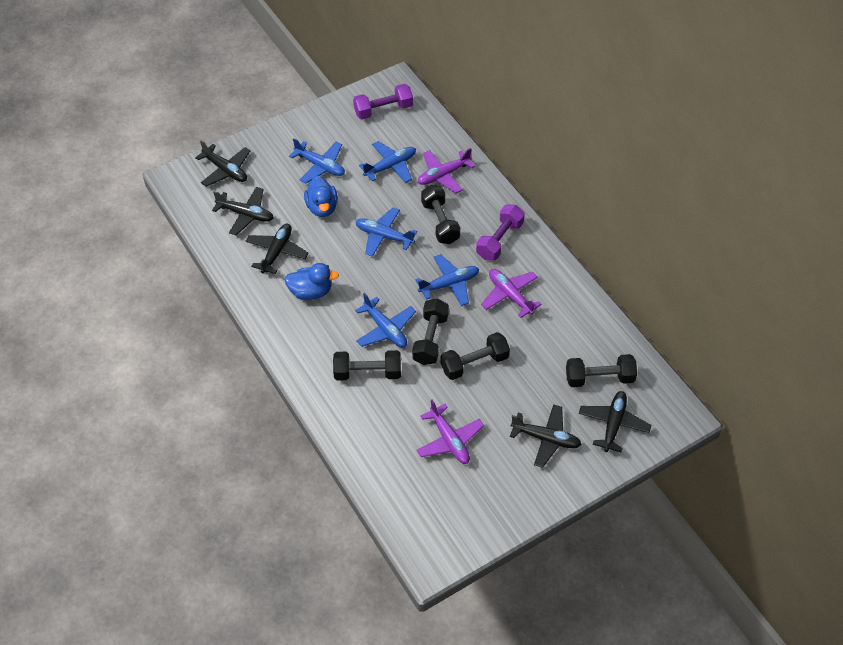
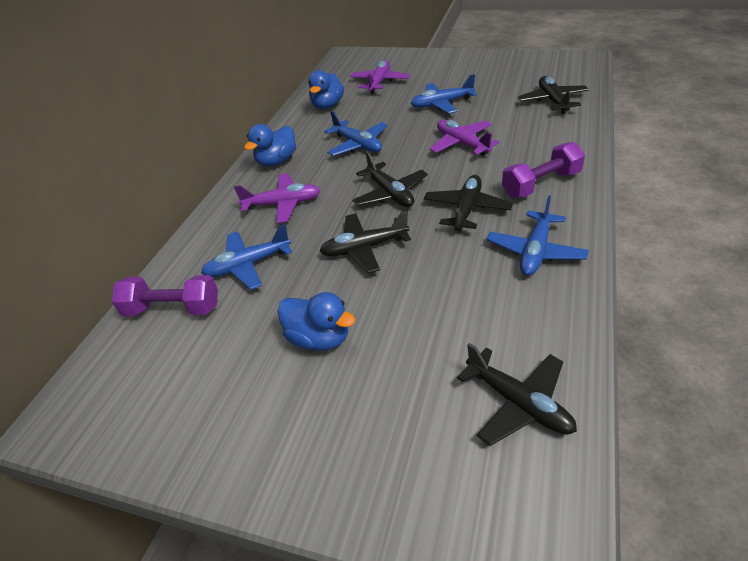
black dumbbell: 5 -> 0
blue duck: 2 -> 3
blue plane: 5 -> 4

